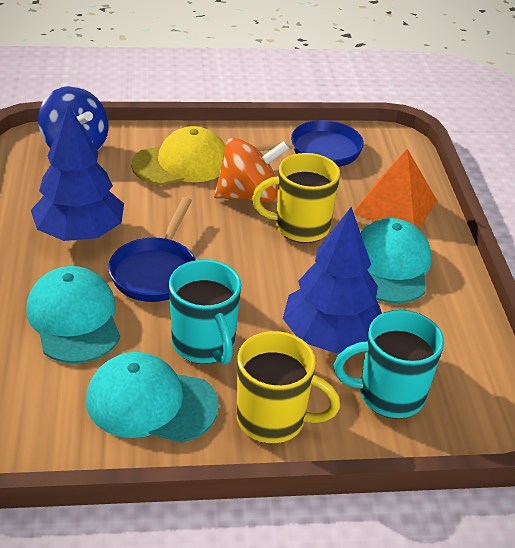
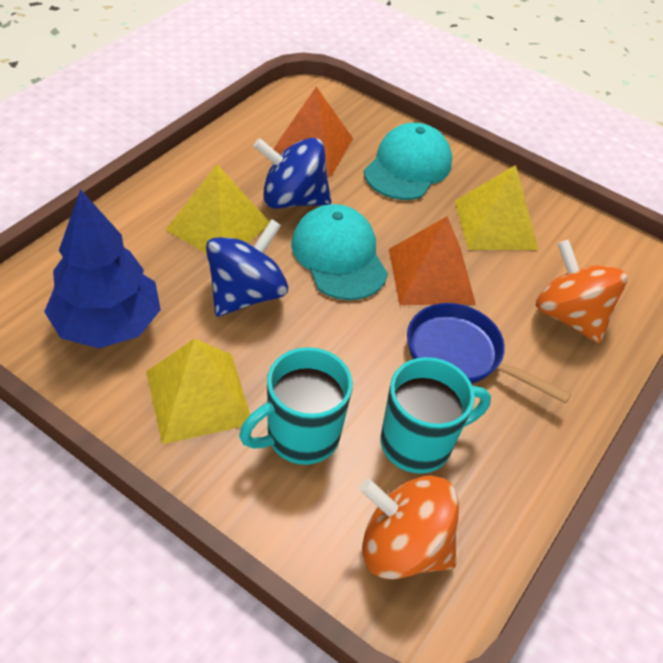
blue pan: 2 -> 1
blue spinning top: 1 -> 2
blue tree: 2 -> 1
orange pyramid: 1 -> 2
orange spinning top: 1 -> 2
turquoise cap: 3 -> 2
yellow cap: 1 -> 0
yellow mug: 2 -> 0
yellow pyramid: 0 -> 3

